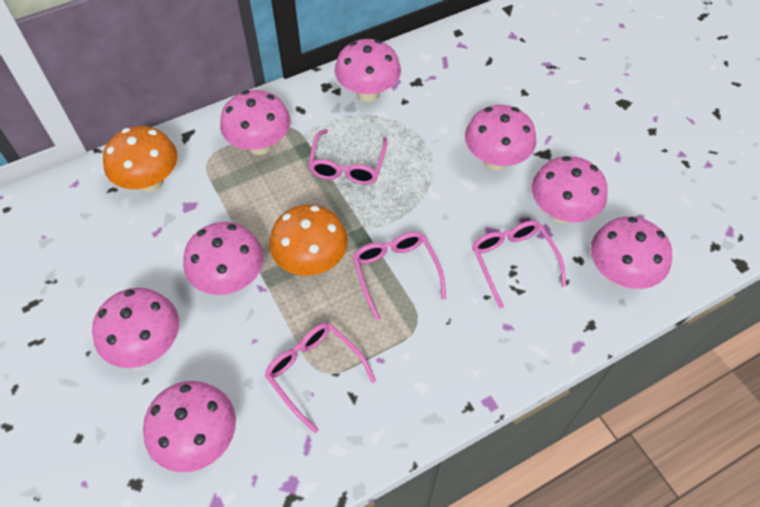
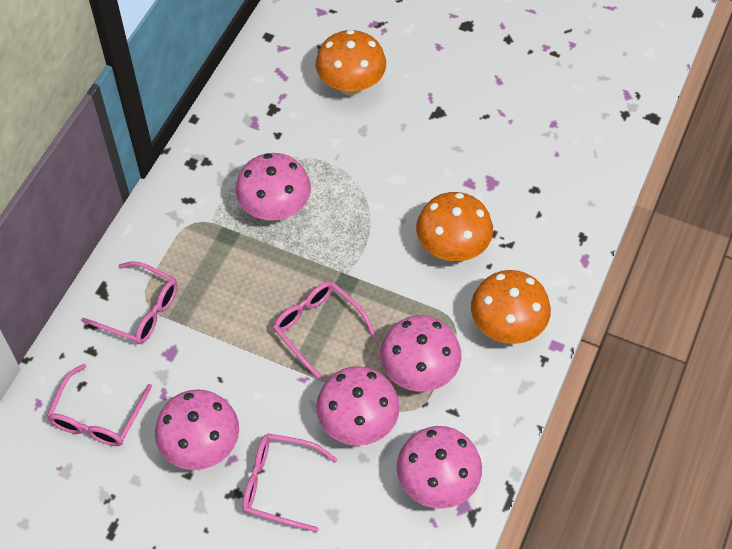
orange mushroom: 2 -> 3
pink mushroom: 8 -> 5

